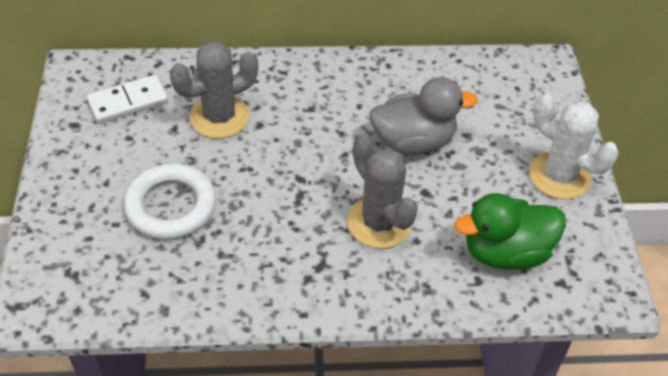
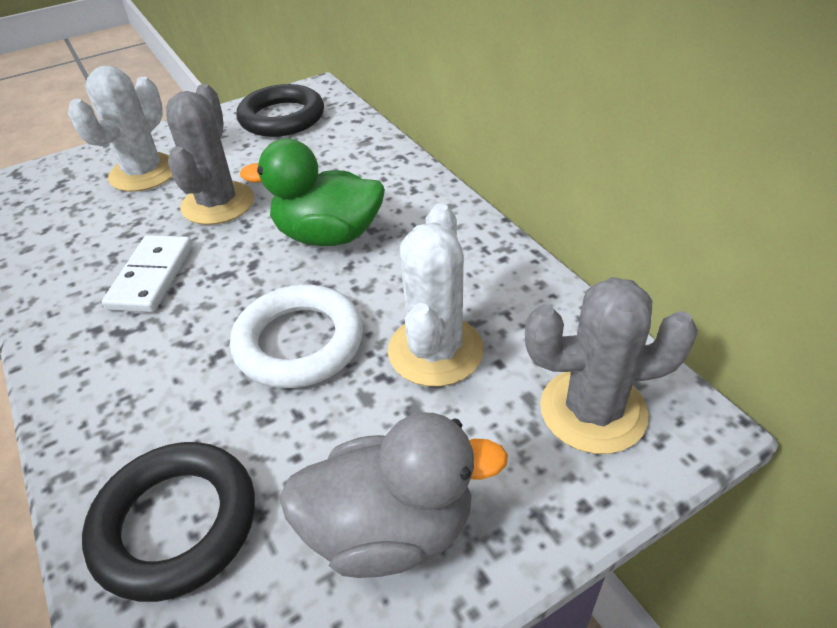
black ring: 0 -> 2
white cactus: 1 -> 2

